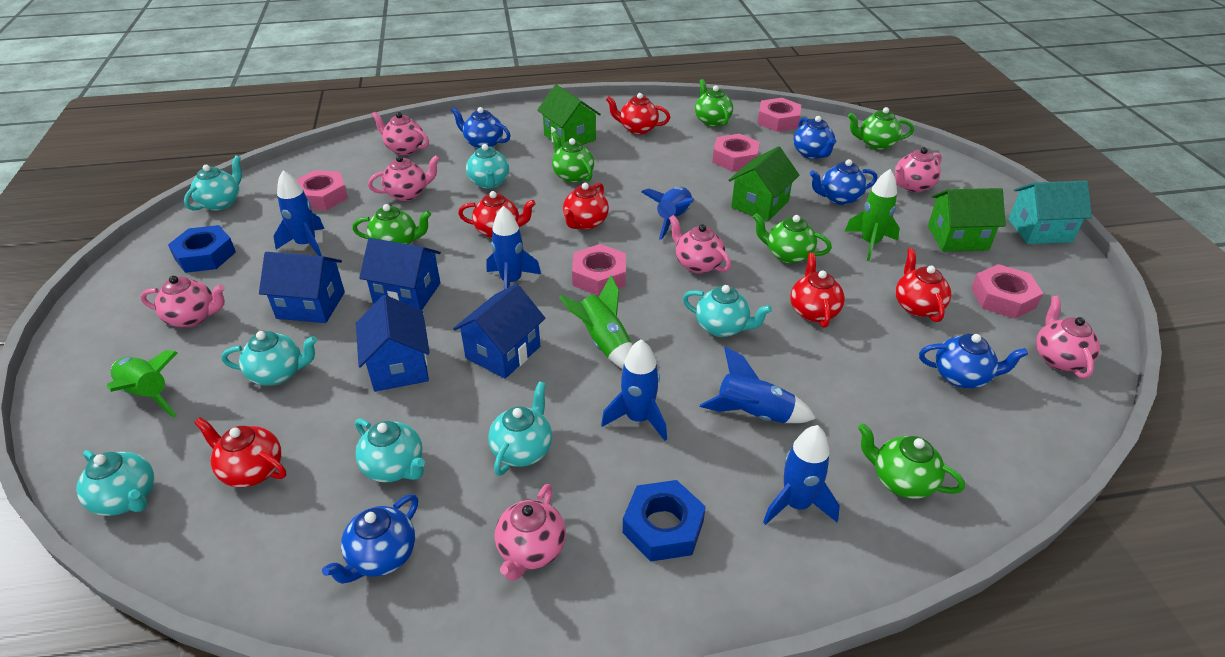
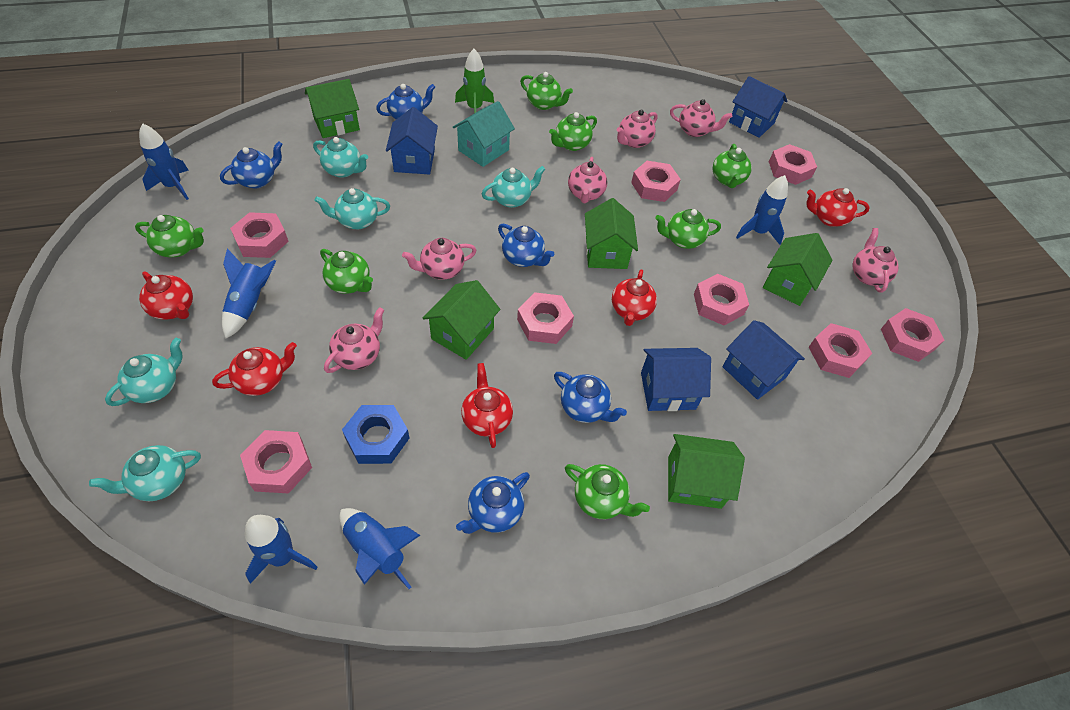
blue nut: 2 -> 1
blue rocket: 6 -> 5
green house: 3 -> 5
green rocket: 3 -> 1
green teapot: 6 -> 7
pink nut: 5 -> 8
pink teapot: 7 -> 6
red teapot: 6 -> 5
turquoise teapot: 7 -> 5

